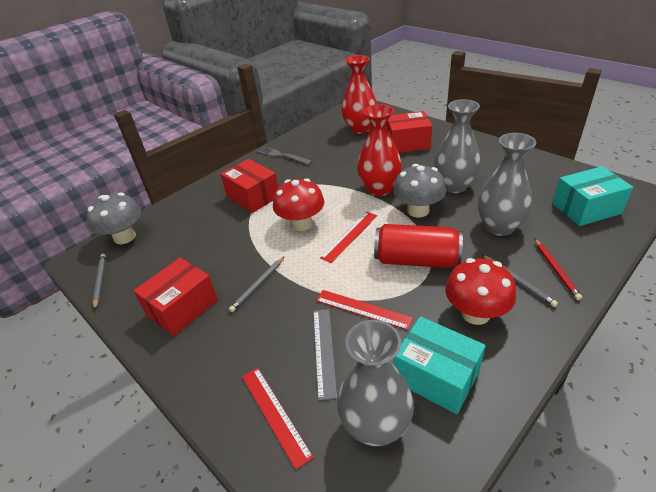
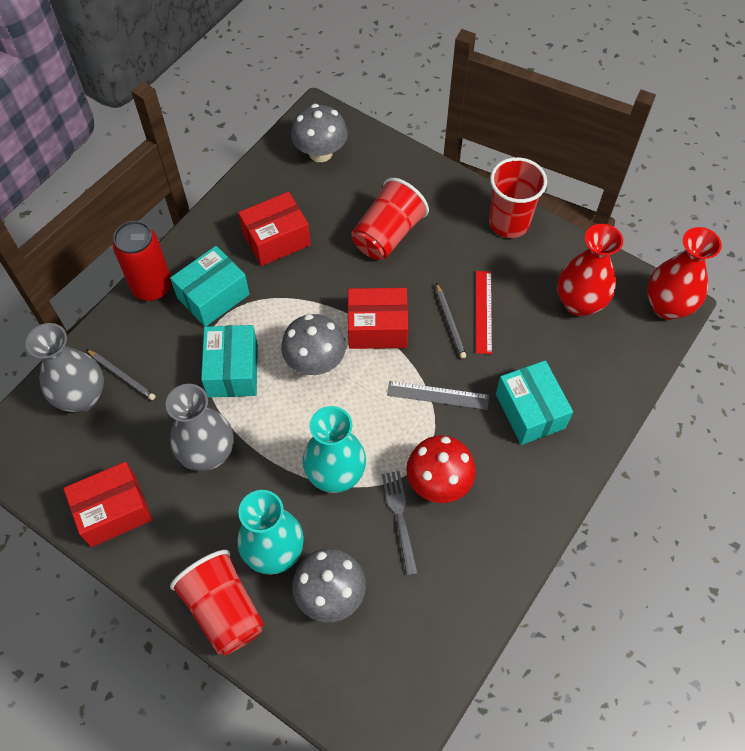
grey mushroom: 2 -> 3
grey pencil: 3 -> 2
grey vase: 3 -> 2
red cup: 0 -> 3
red mushroom: 2 -> 1
red pencil: 1 -> 0
red ruler: 3 -> 1
turquoise box: 2 -> 3
turquoise vase: 0 -> 2

